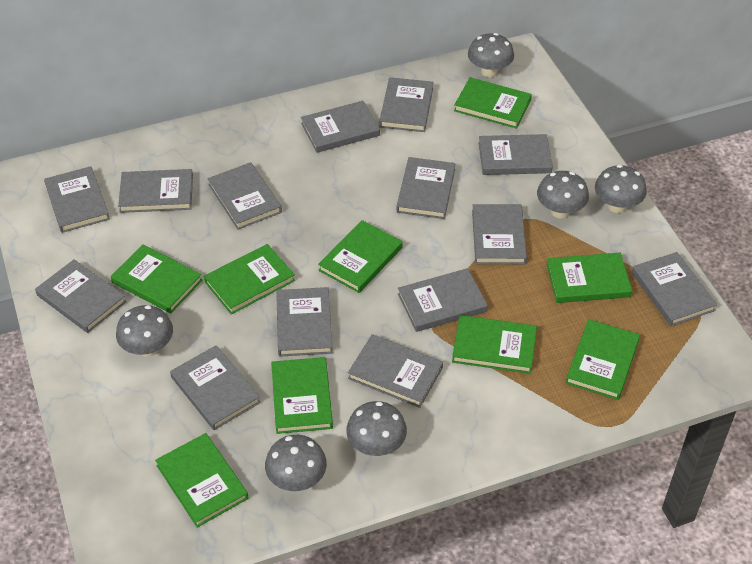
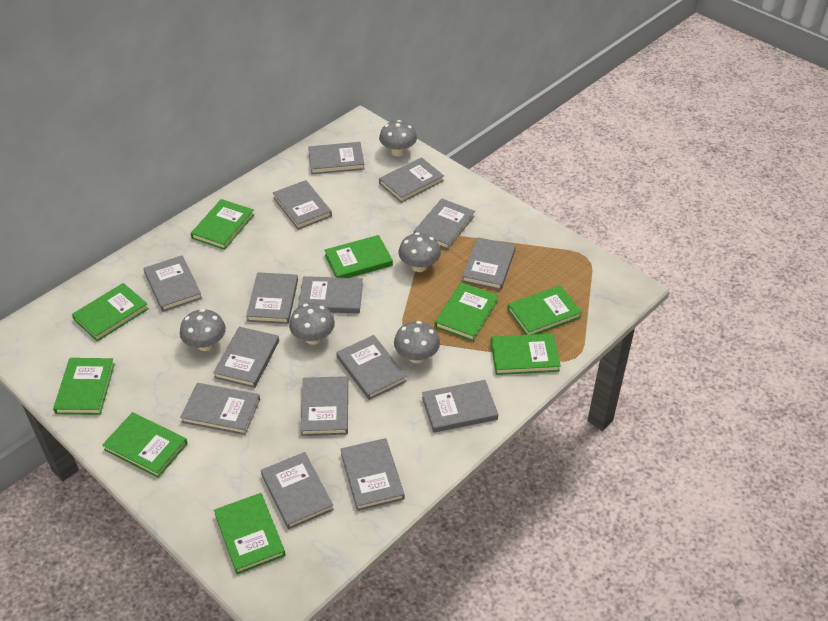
grey book: 14 -> 15
grey mushroom: 6 -> 5

